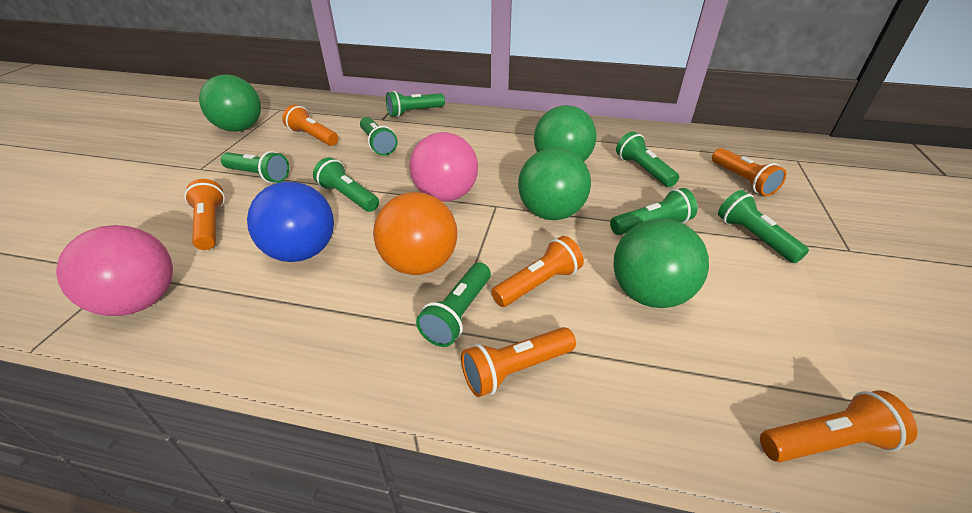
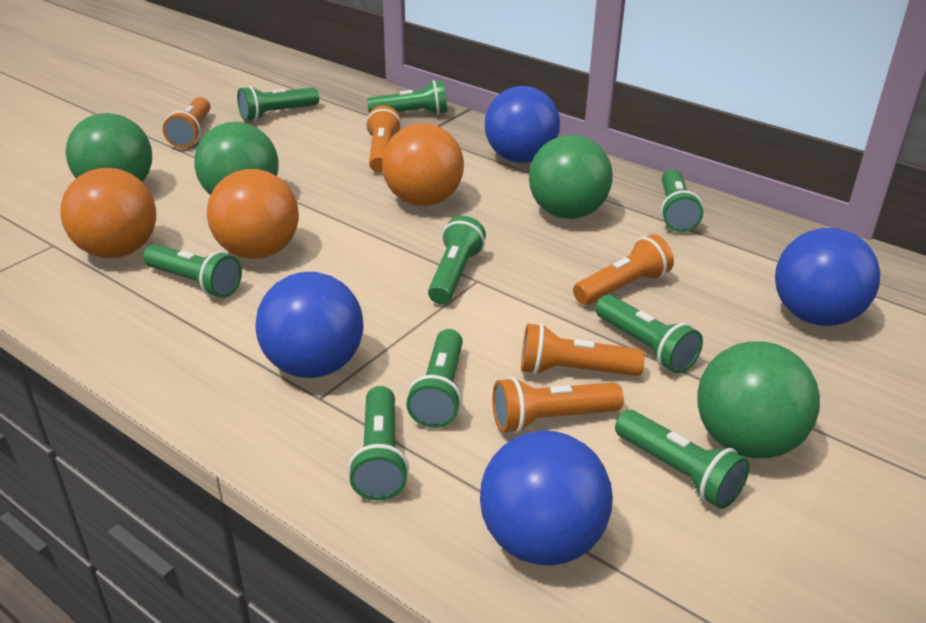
blue ball: 1 -> 4
green flashlight: 8 -> 9
orange ball: 1 -> 3
orange flashlight: 6 -> 5
pink ball: 2 -> 0

